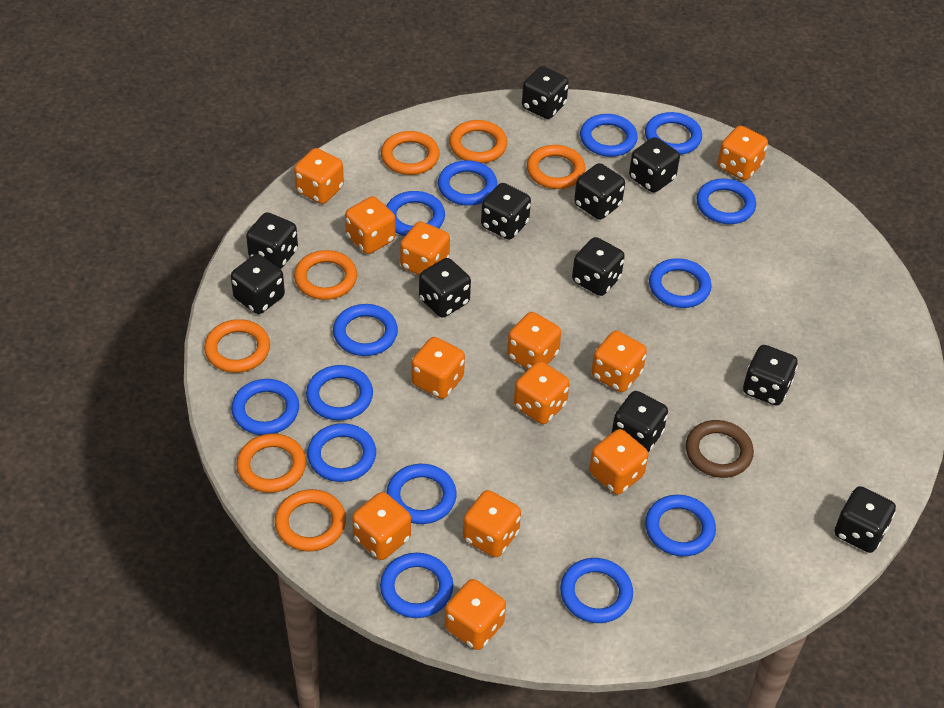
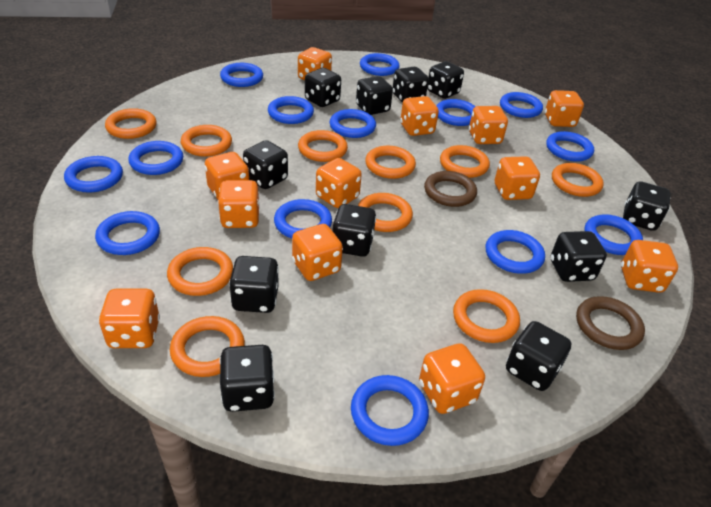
brown ring: 1 -> 2
orange ring: 7 -> 10

